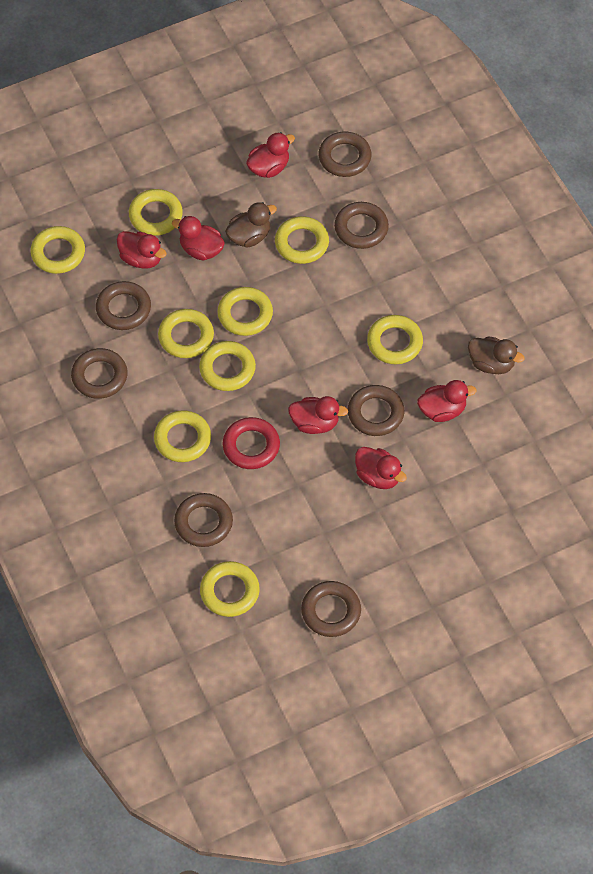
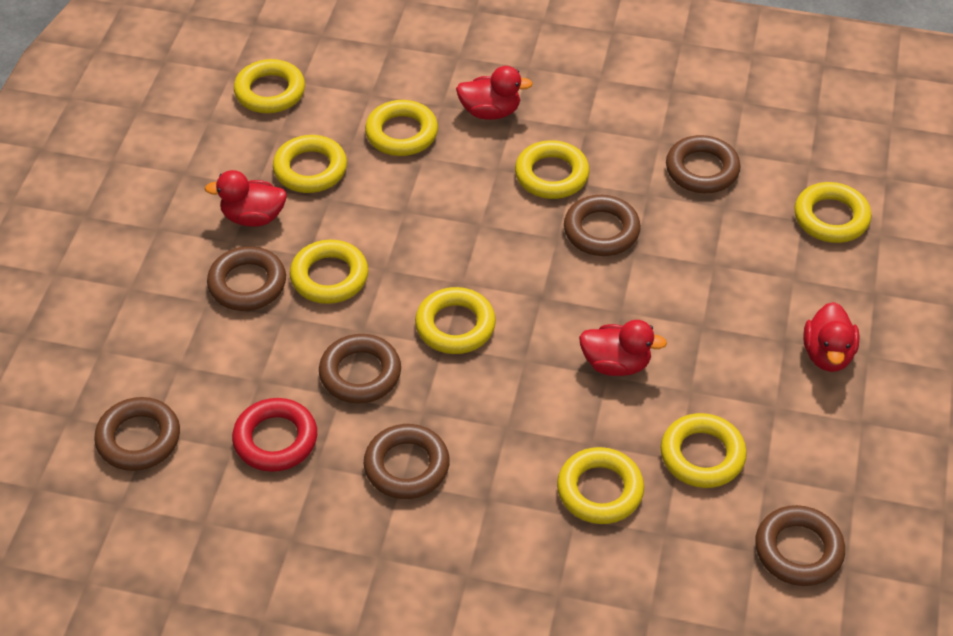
brown duck: 2 -> 0
red duck: 6 -> 4

